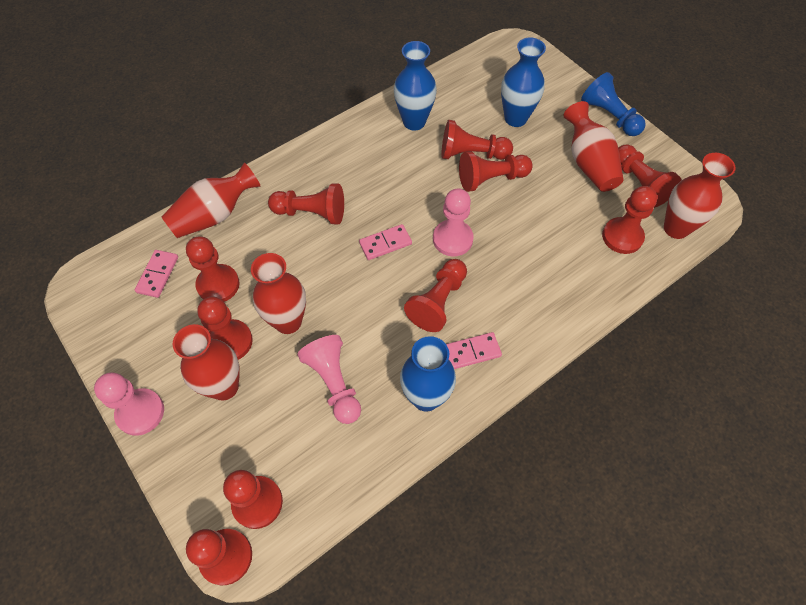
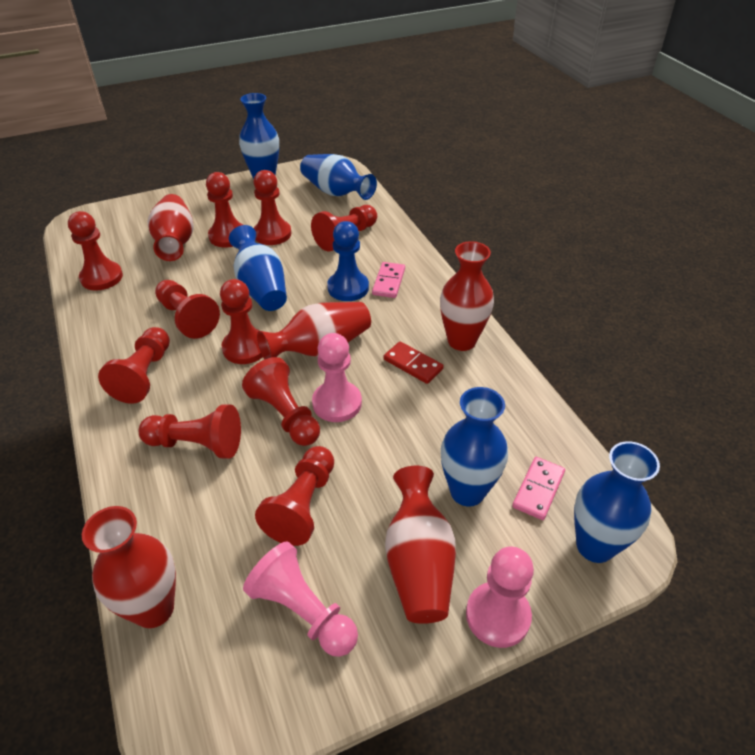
blue vase: 3 -> 5
pink domino: 3 -> 2
red domino: 0 -> 1

